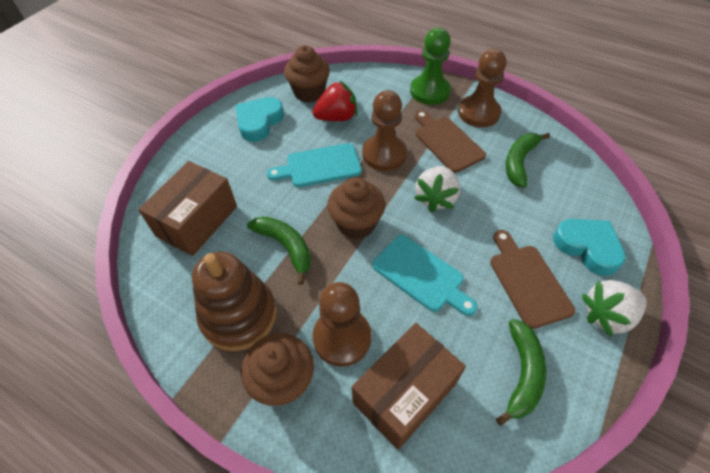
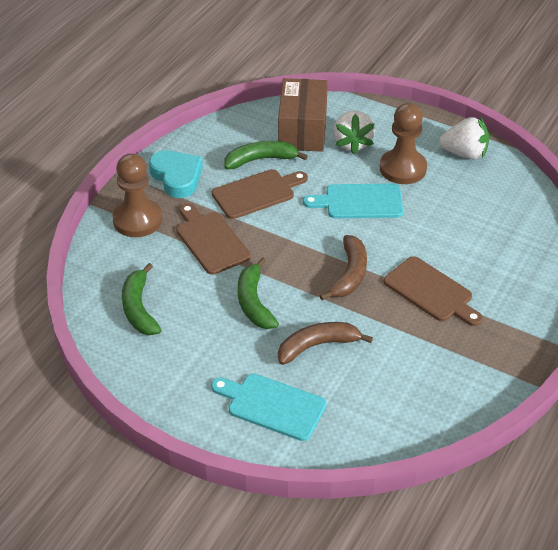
brown banana: 0 -> 2
brown box: 2 -> 1
brown cupcake: 3 -> 0
brown cutting board: 2 -> 3
brown pawn: 3 -> 2
brown stacking toy: 1 -> 0
green pawn: 1 -> 0
red strawberry: 1 -> 0
turquoise heart: 2 -> 1

